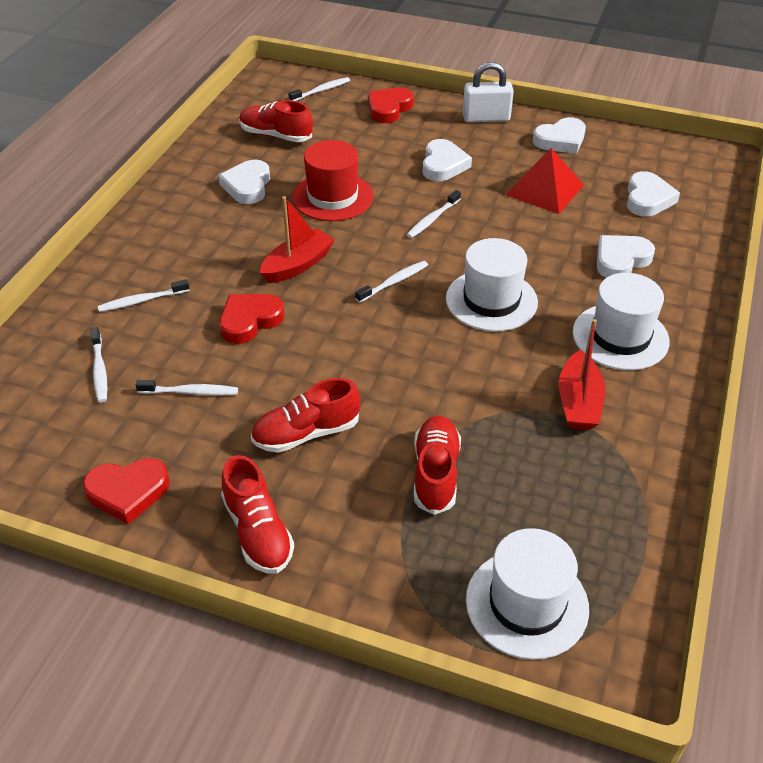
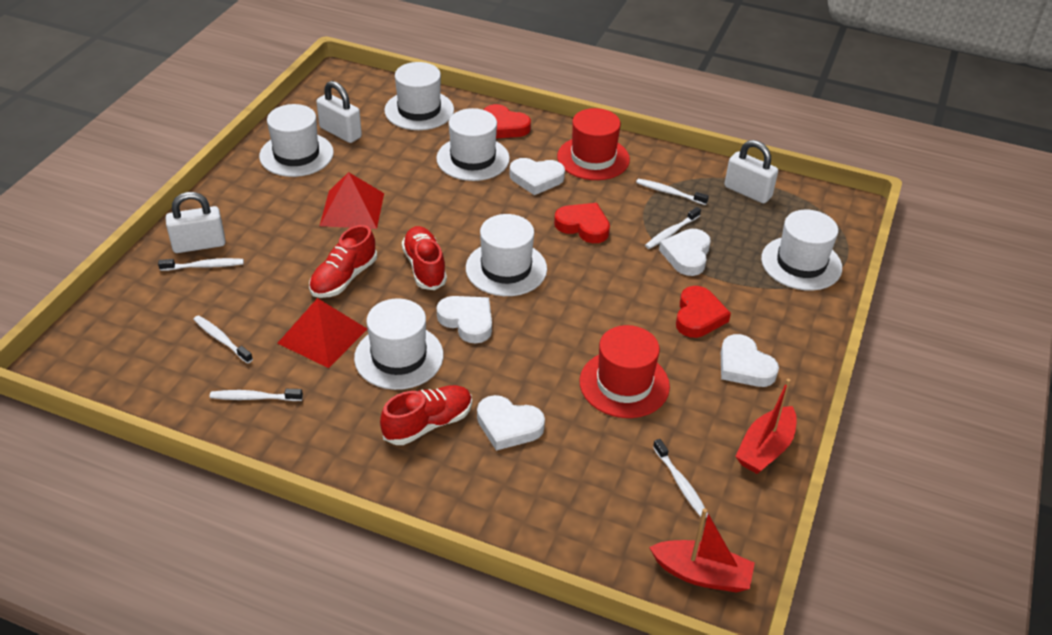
red hat: 1 -> 2
red pyramid: 1 -> 2
red shoe: 4 -> 3
white hat: 3 -> 6
white padlock: 1 -> 3

